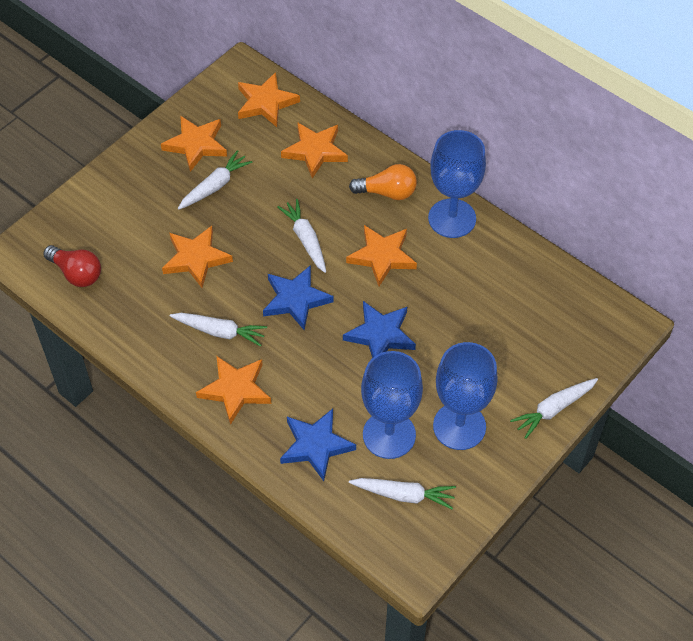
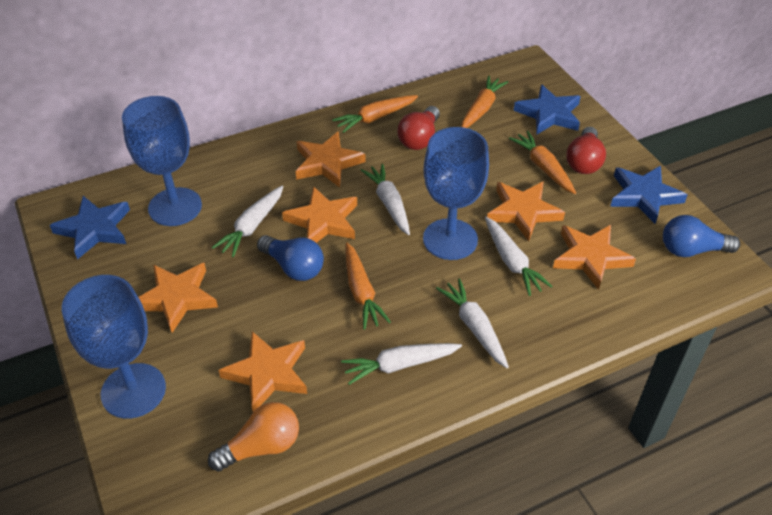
blue light bulb: 0 -> 2
orange carrot: 0 -> 4
red light bulb: 1 -> 2

